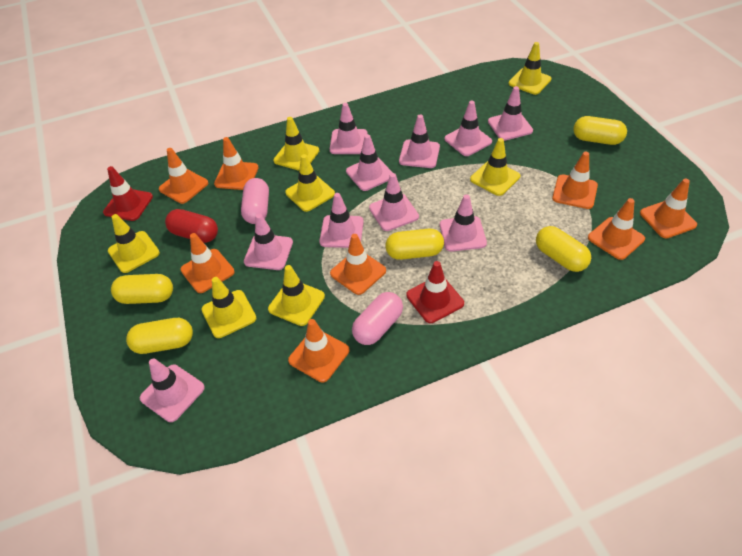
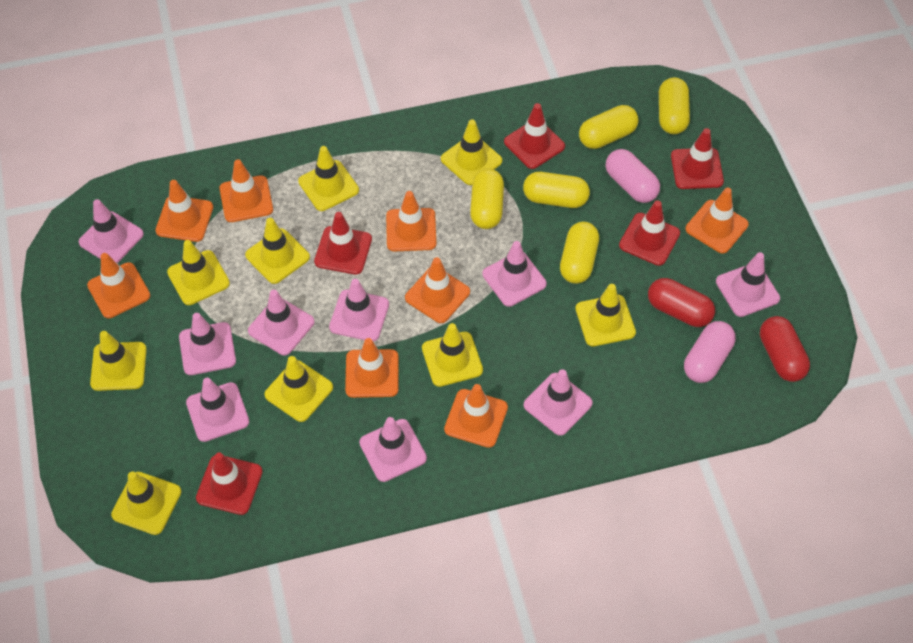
pink traffic cone: 10 -> 9
red capsule: 1 -> 2
red traffic cone: 2 -> 5
yellow traffic cone: 7 -> 9

